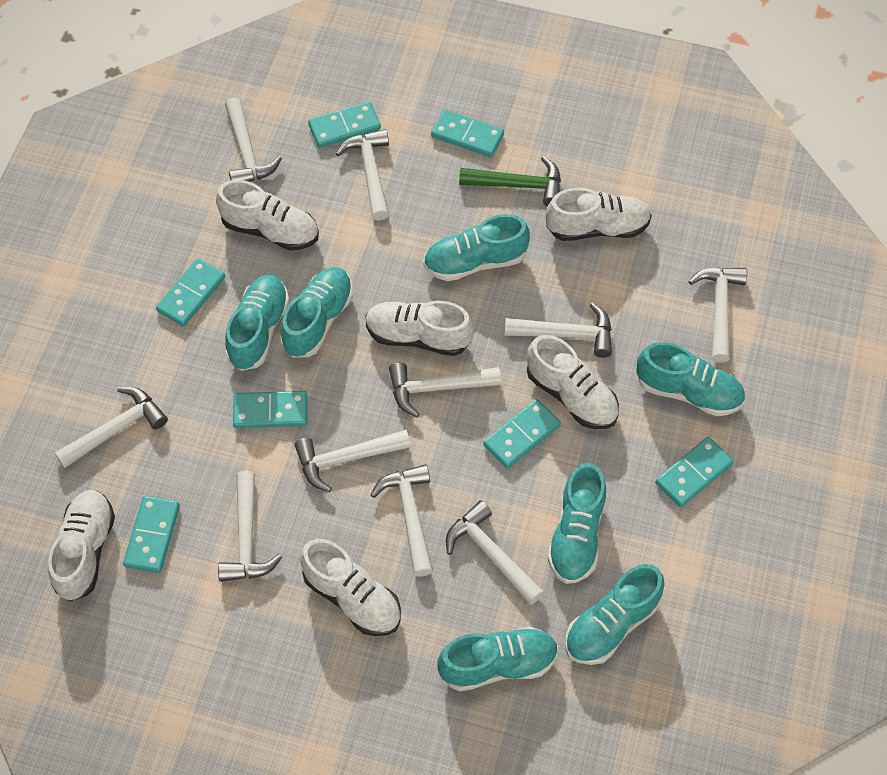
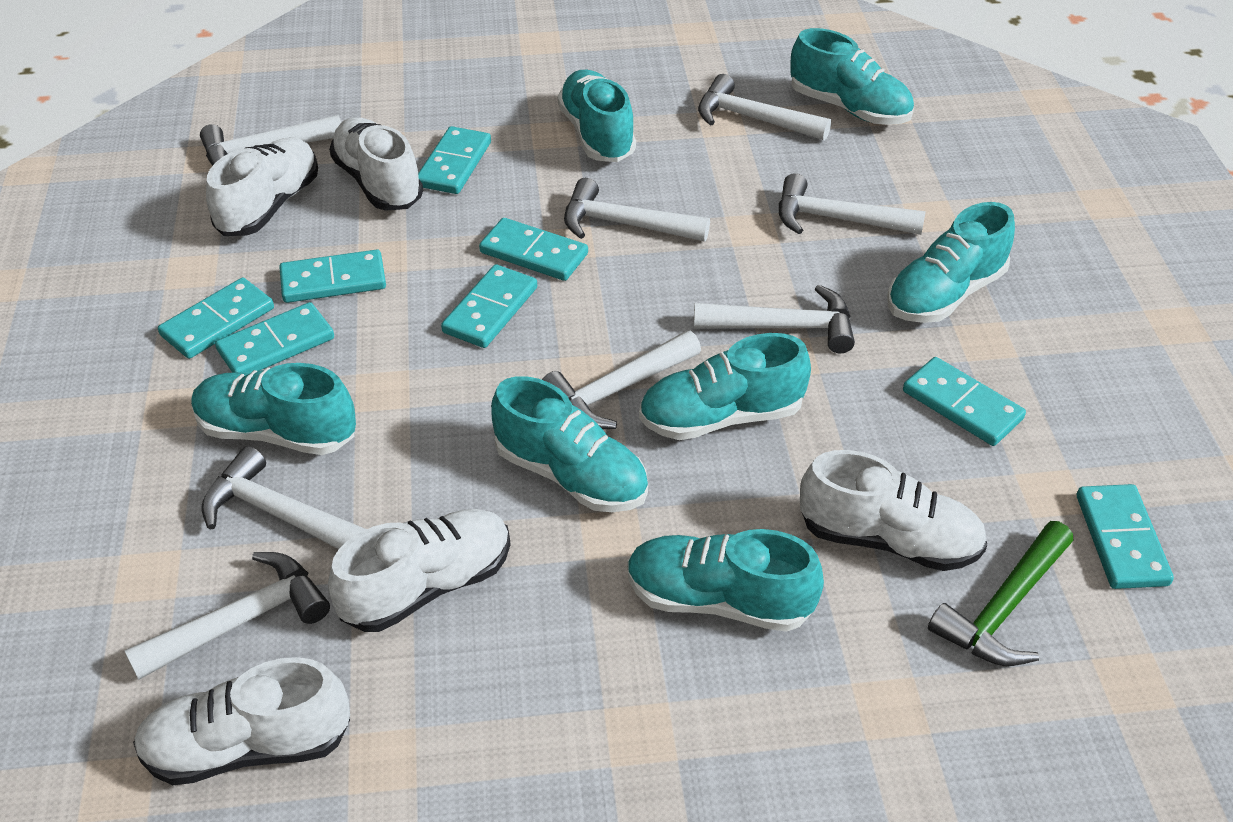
turquoise domino: 7 -> 8
white hammer: 10 -> 8
white shoe: 6 -> 5

